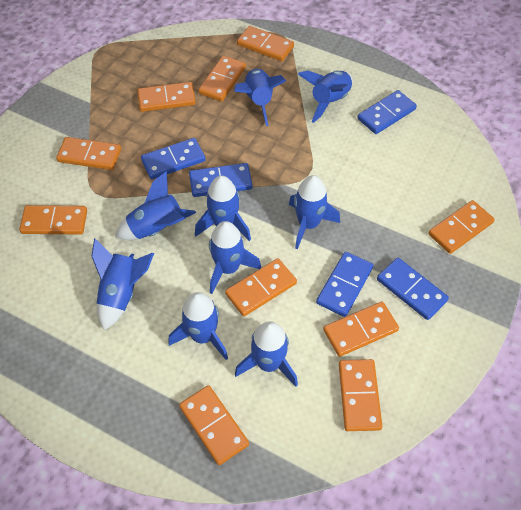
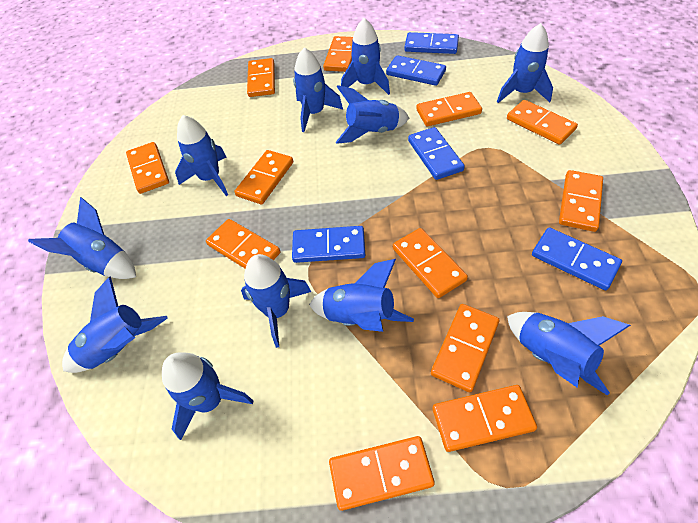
blue rocket: 9 -> 11
orange domino: 10 -> 12

